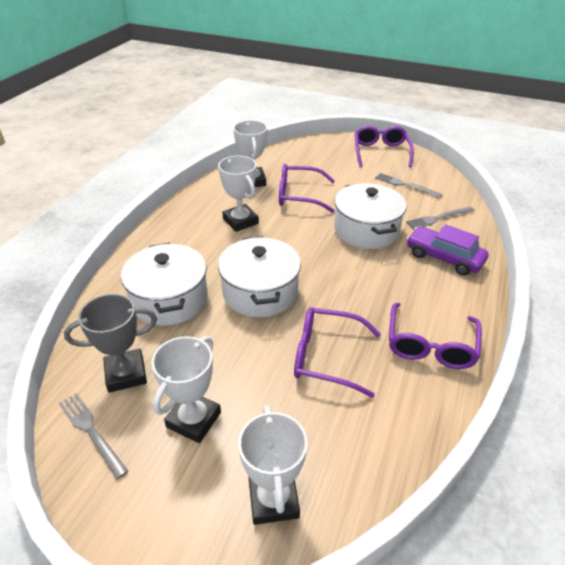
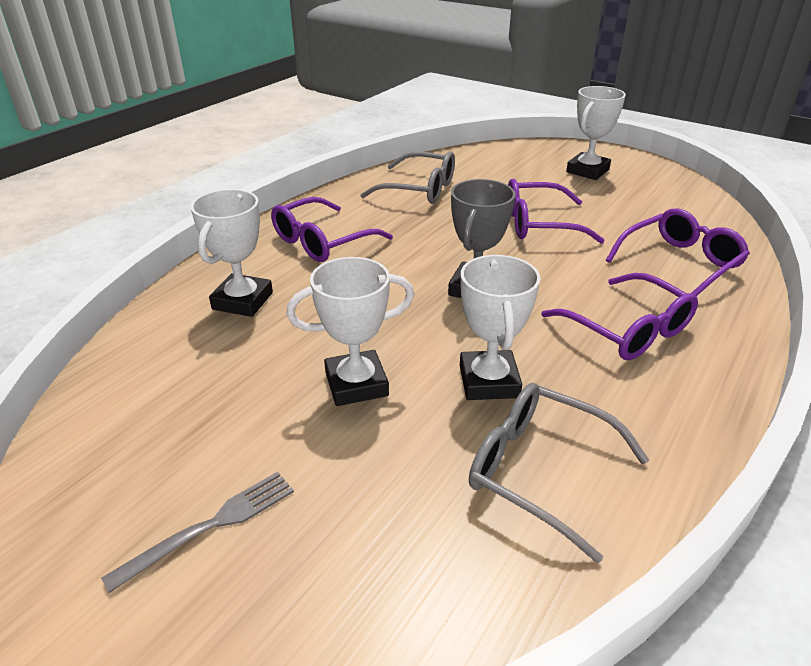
grey fork: 3 -> 1
grey glasses: 0 -> 2
purple car: 1 -> 0
white pot: 3 -> 0

